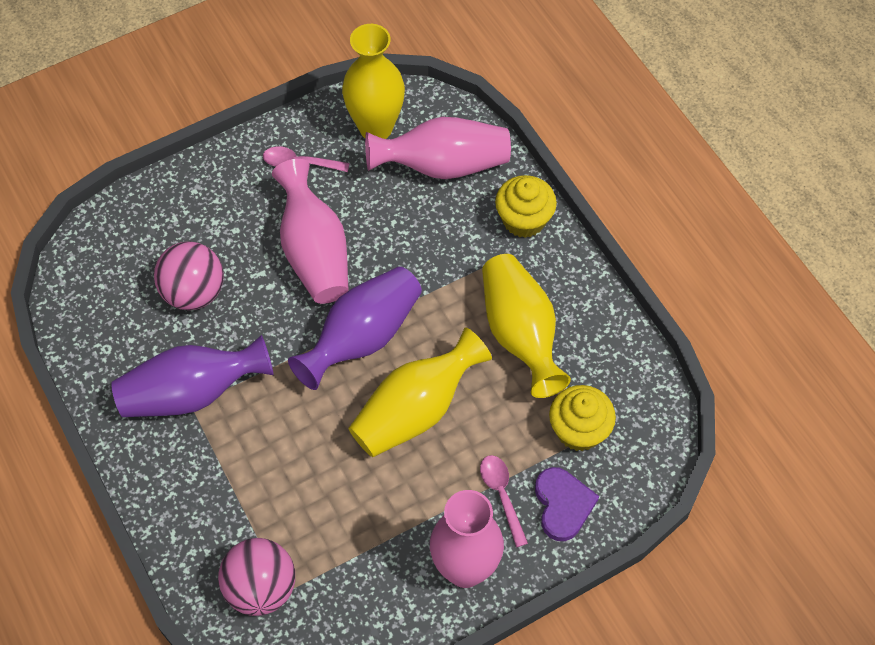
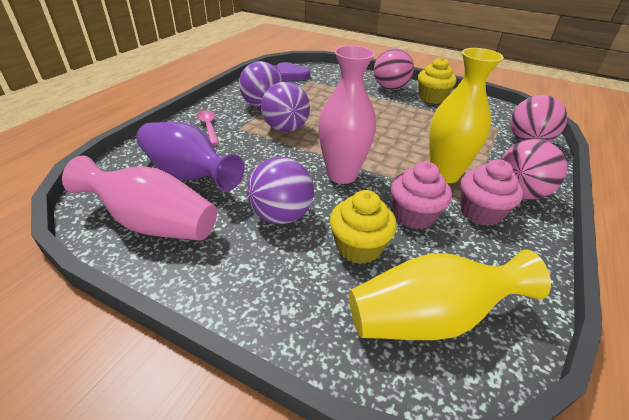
pink ball: 2 -> 3
pink cupcake: 0 -> 2
pink spoon: 2 -> 1
pink vase: 3 -> 2
purple ball: 0 -> 3
purple vase: 2 -> 1
yellow vase: 3 -> 2

